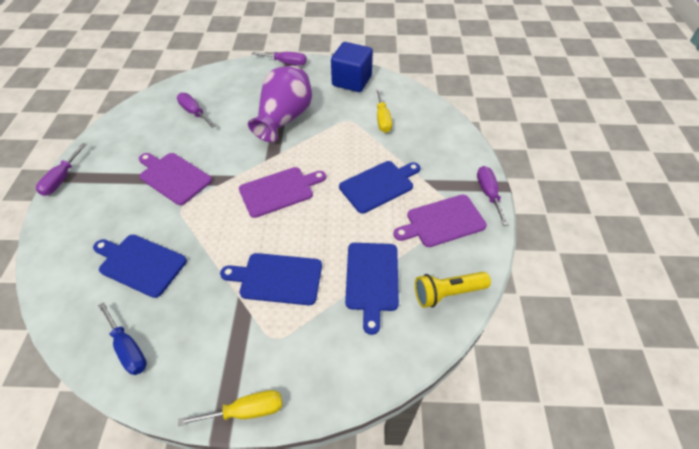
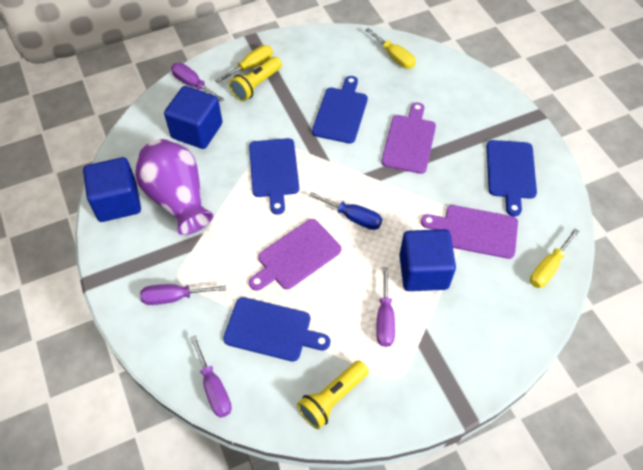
blue cube: 1 -> 3
yellow flashlight: 1 -> 2
yellow screwdriver: 2 -> 3

